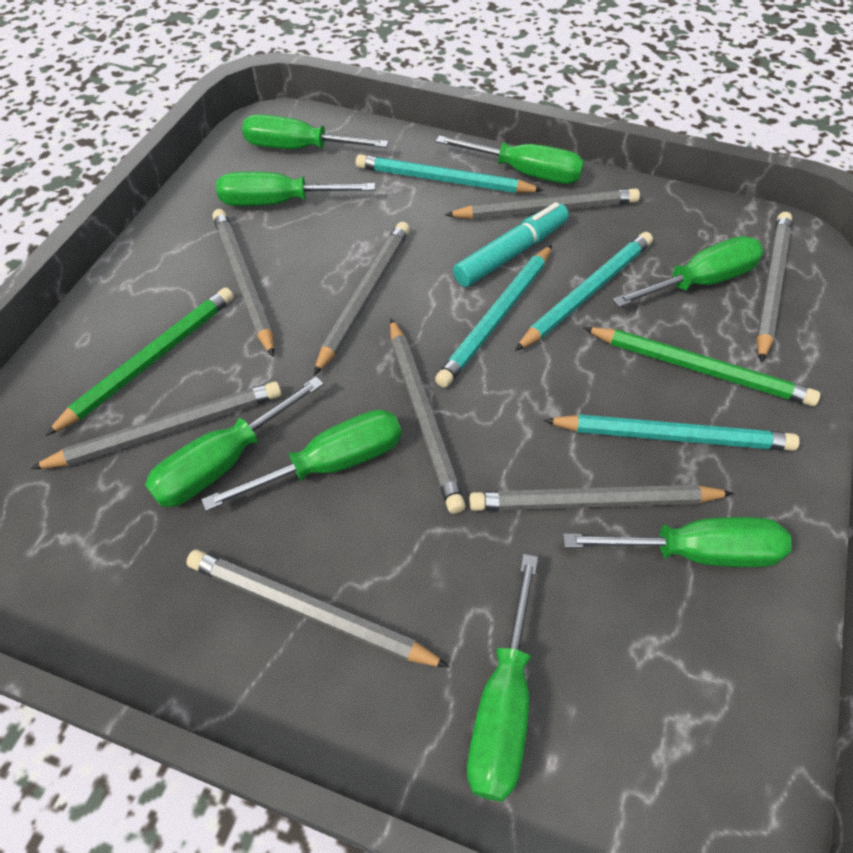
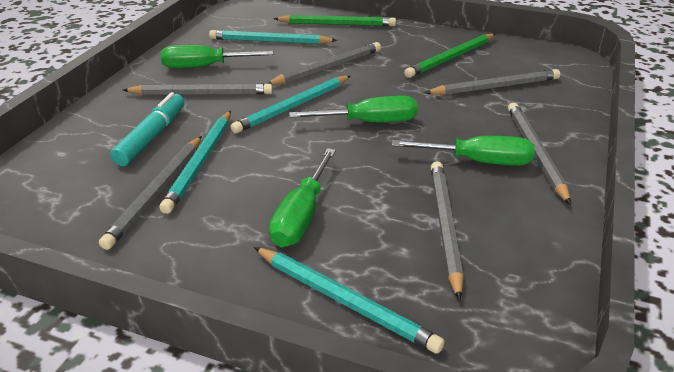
green screwdriver: 8 -> 4
grey pencil: 8 -> 6

